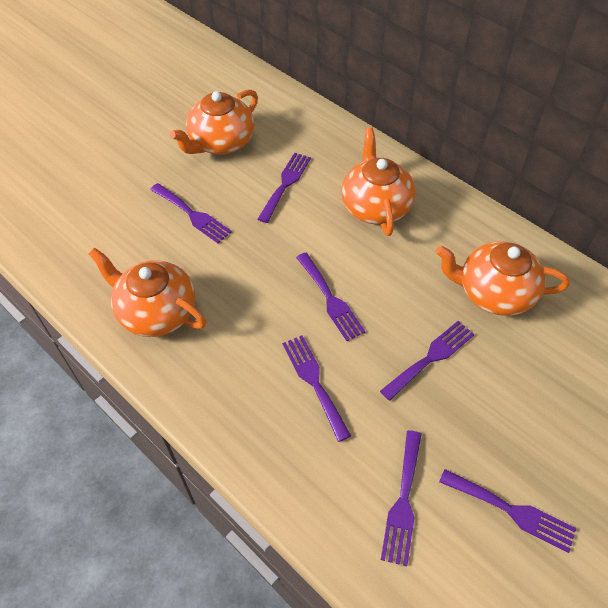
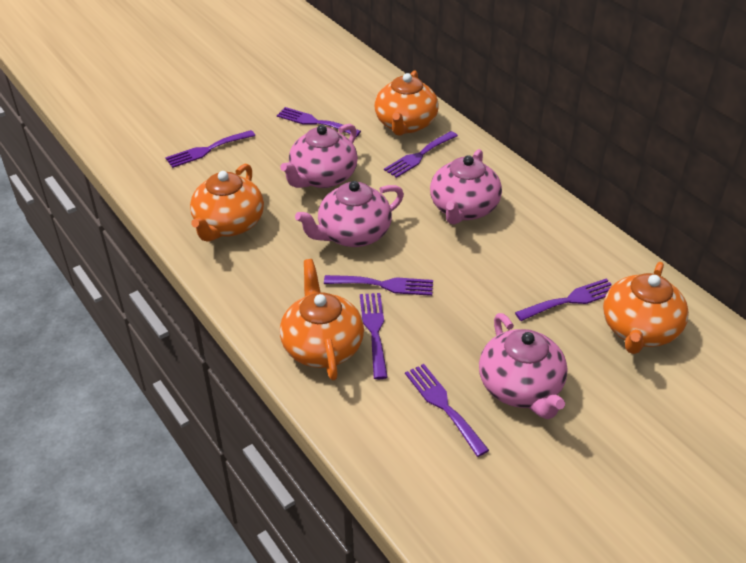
pink teapot: 0 -> 4

